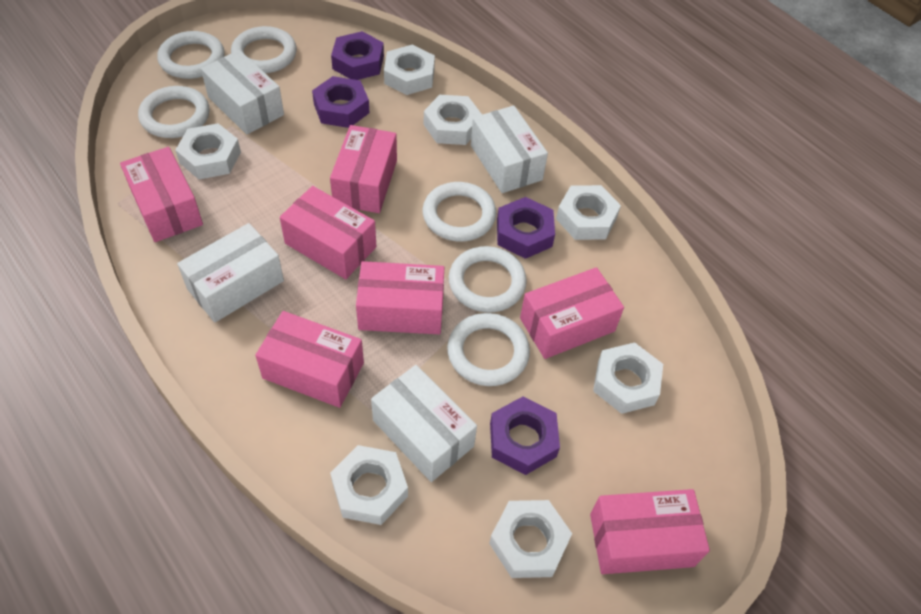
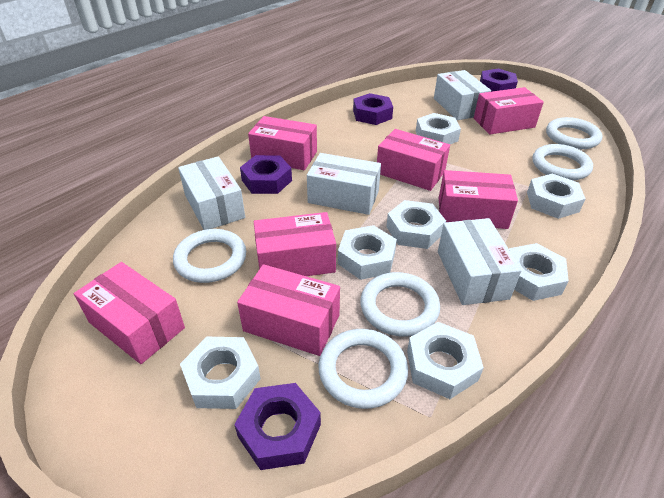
white ring: 6 -> 5

